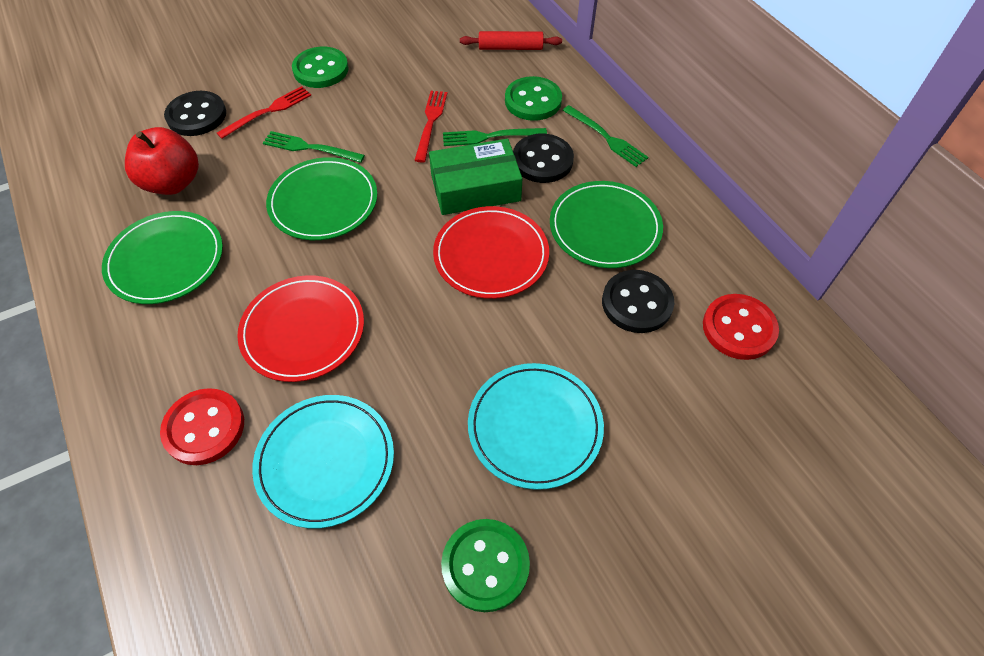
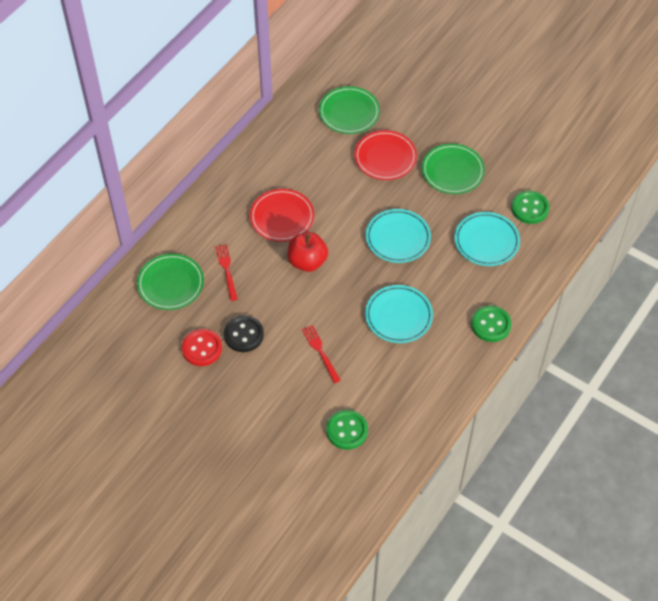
black button: 3 -> 1
green box: 1 -> 0
green fork: 3 -> 0
red button: 2 -> 1
red rolling pin: 1 -> 0
turquoise plate: 2 -> 3

